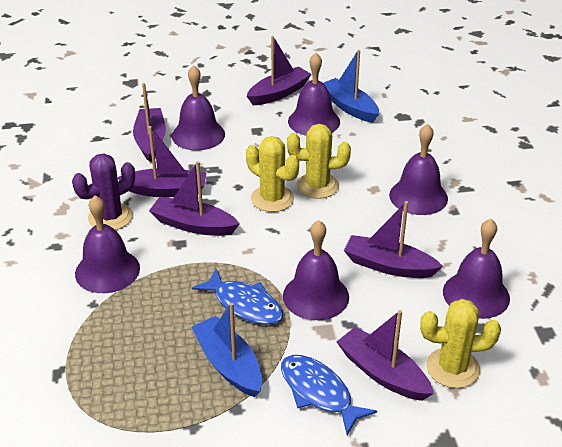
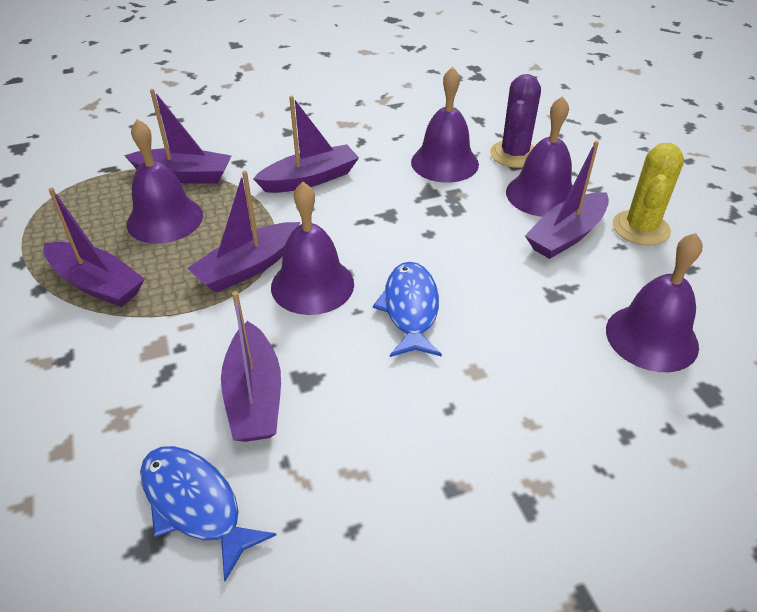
blue boat: 2 -> 0
purple bell: 6 -> 5
yellow cactus: 3 -> 1

